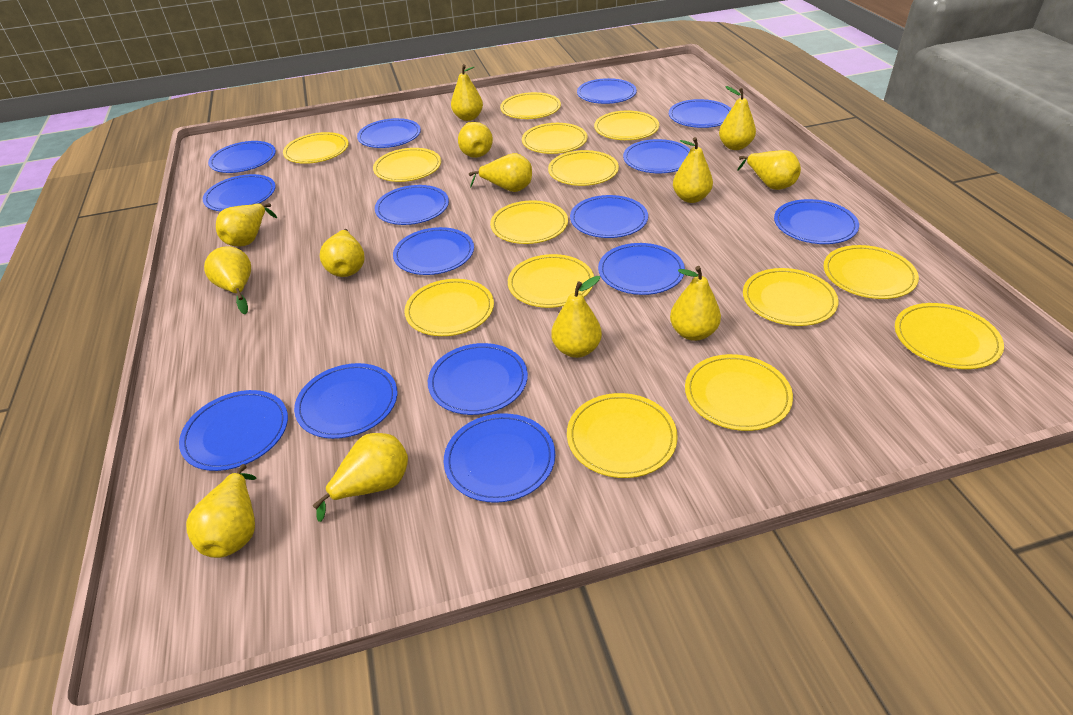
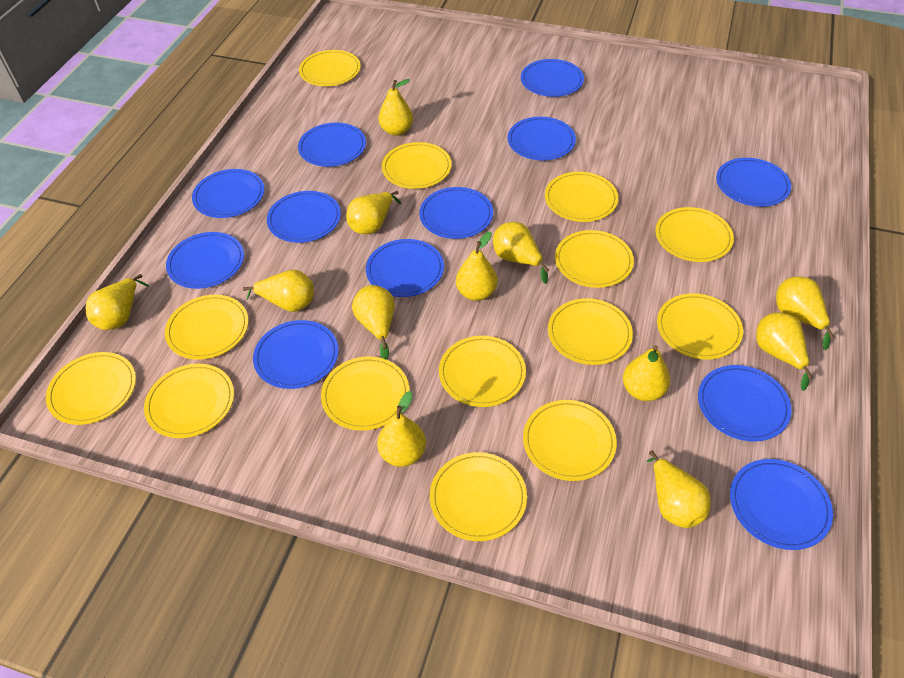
blue plate: 15 -> 12
yellow pear: 13 -> 12

